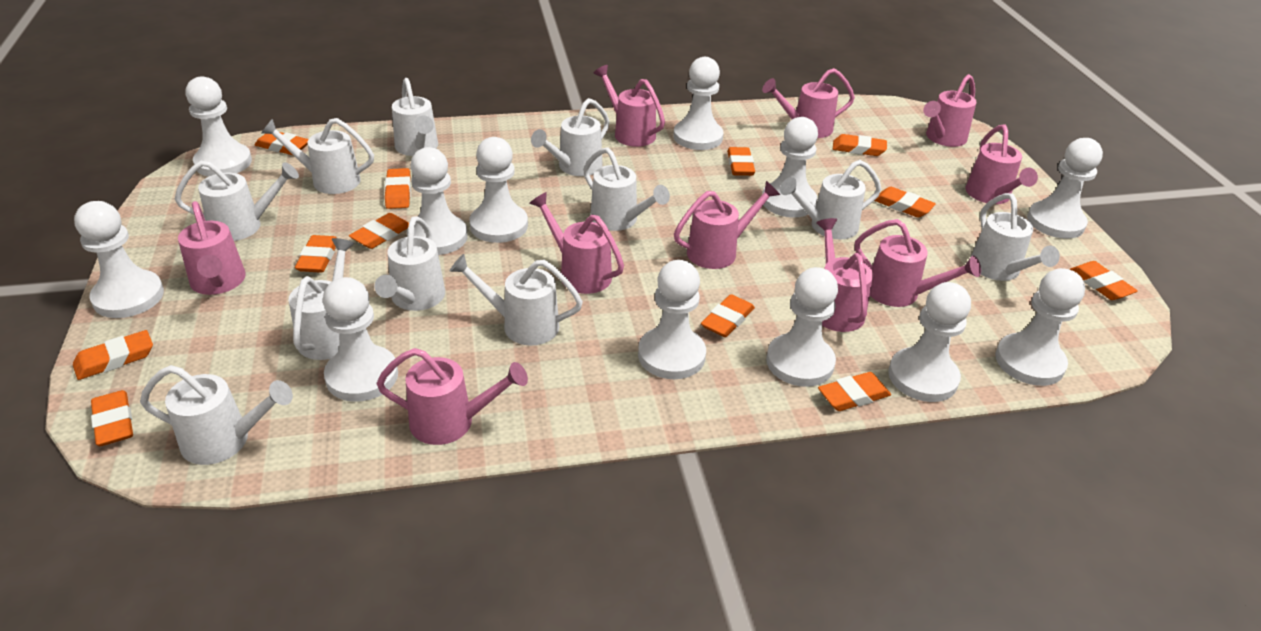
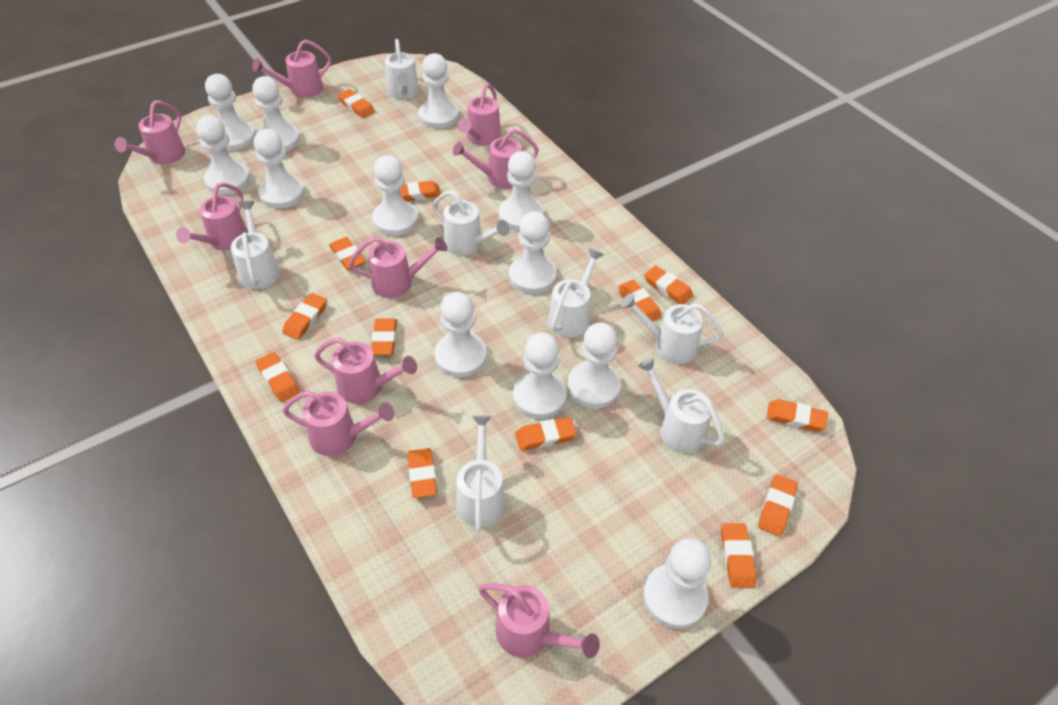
orange eraser: 12 -> 13
pink watering can: 10 -> 9
white watering can: 11 -> 7

